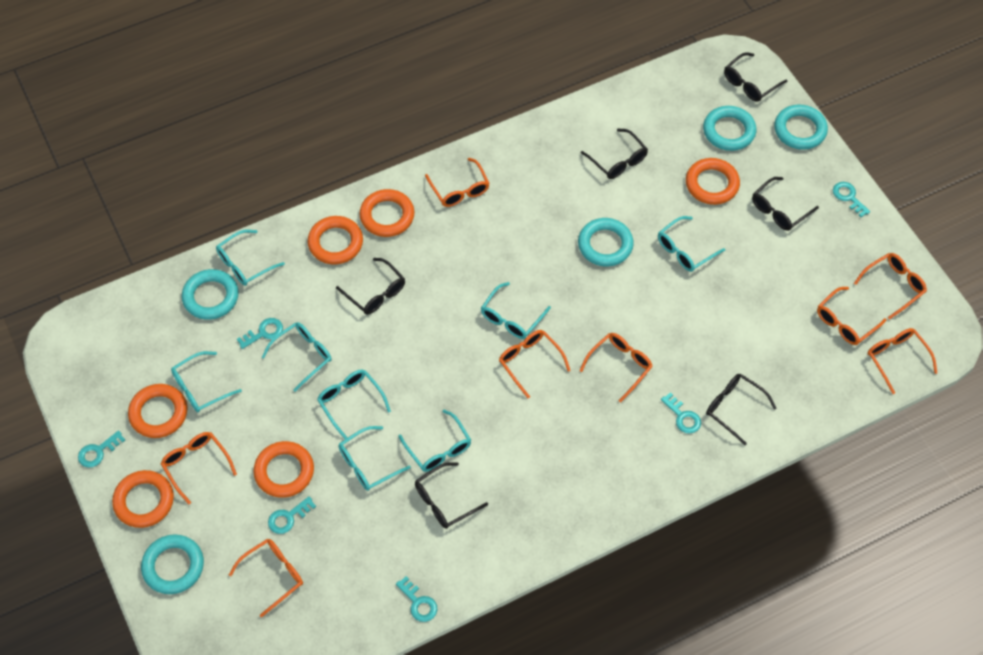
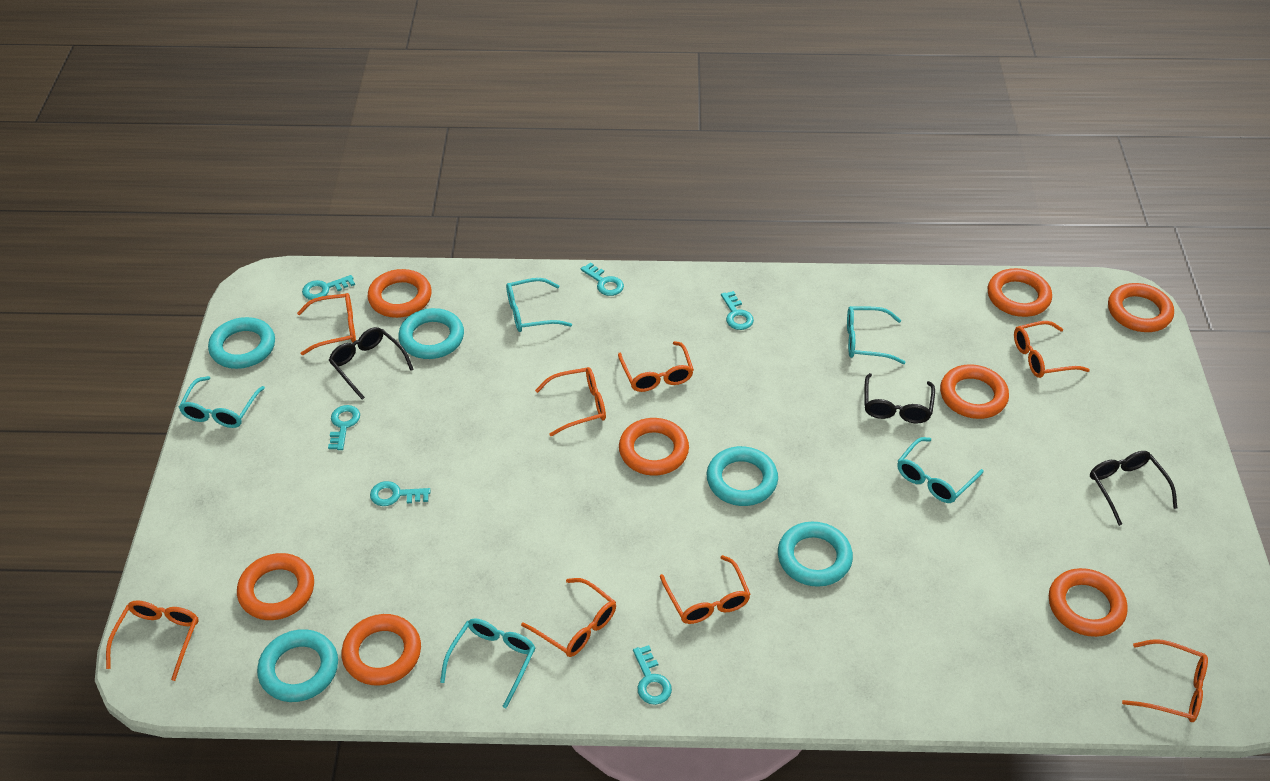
black glasses: 6 -> 3
orange ring: 6 -> 8
turquoise glasses: 8 -> 5

